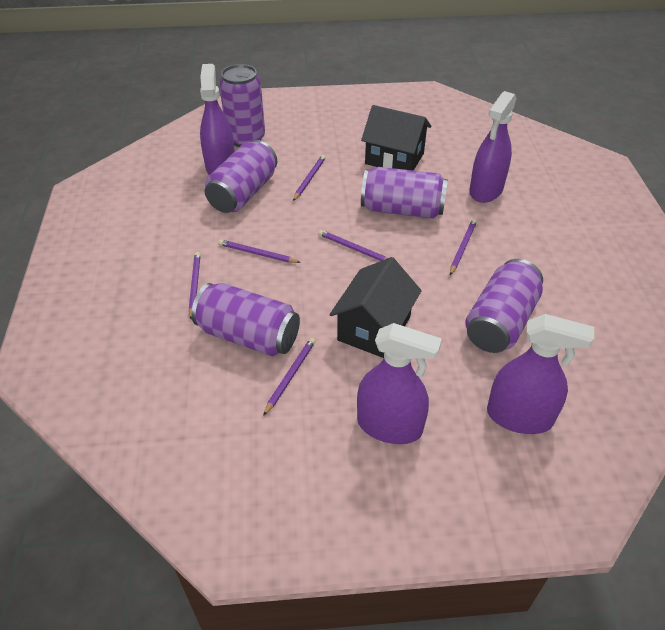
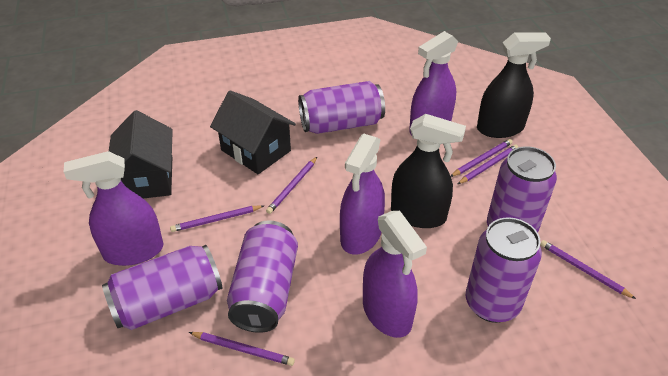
black spray bottle: 0 -> 2

